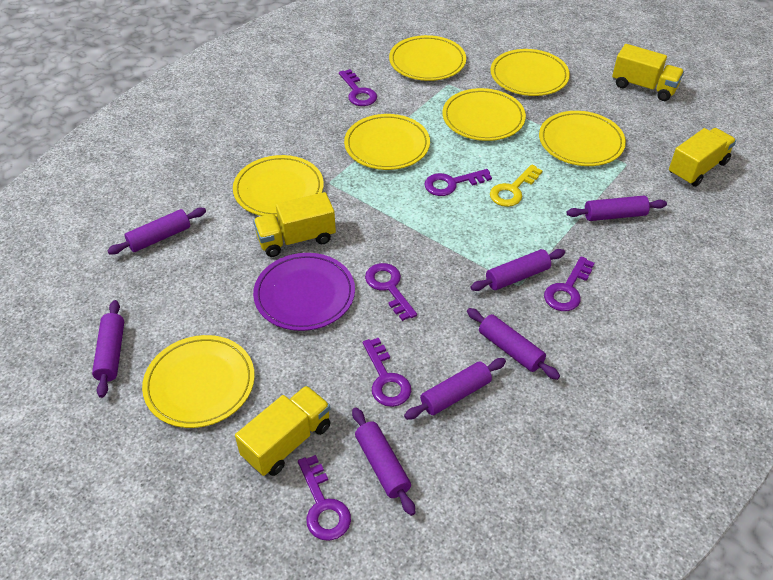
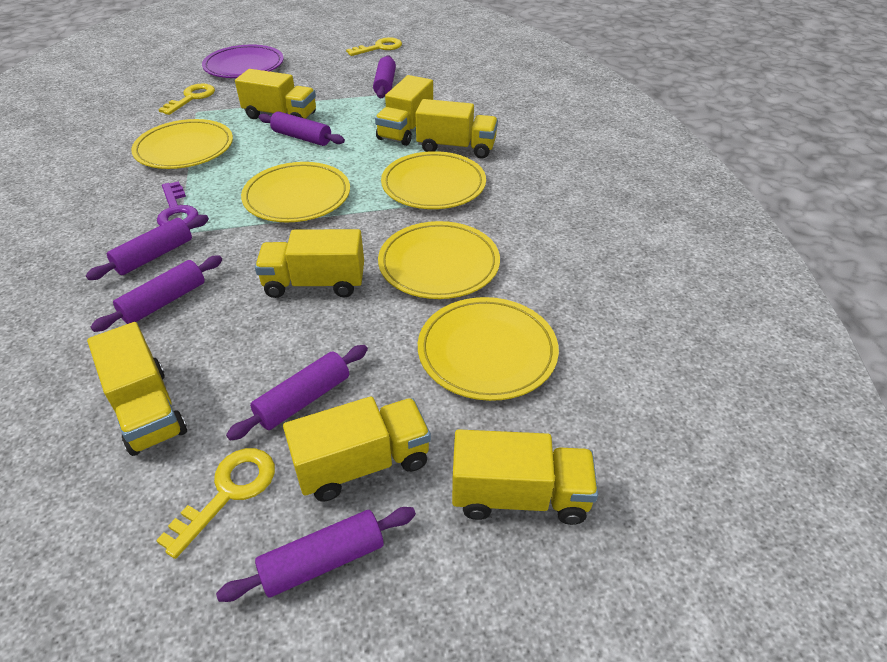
purple key: 6 -> 1
purple rolling pin: 7 -> 6
yellow key: 1 -> 3
yellow plate: 7 -> 5
yellow truck: 4 -> 7

